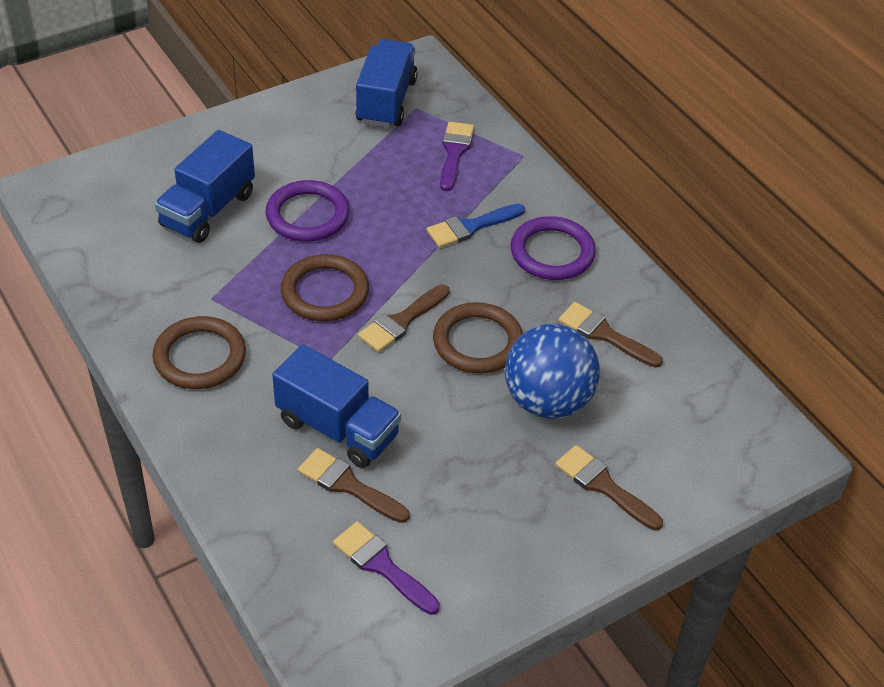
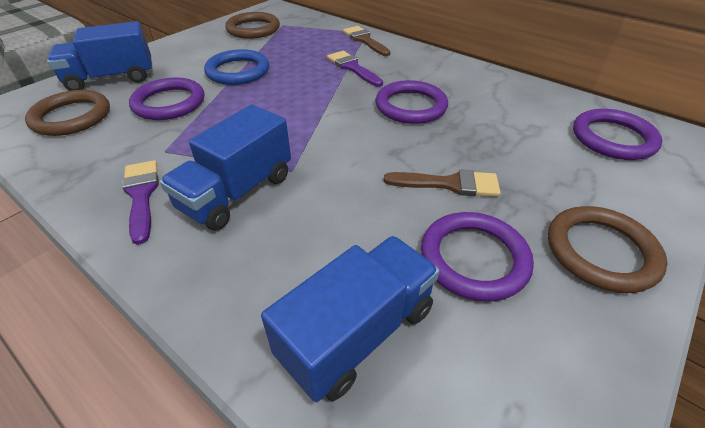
blue ball: 1 -> 0
blue brush: 1 -> 0
blue ring: 0 -> 1
brown brush: 4 -> 2
purple ring: 2 -> 4

